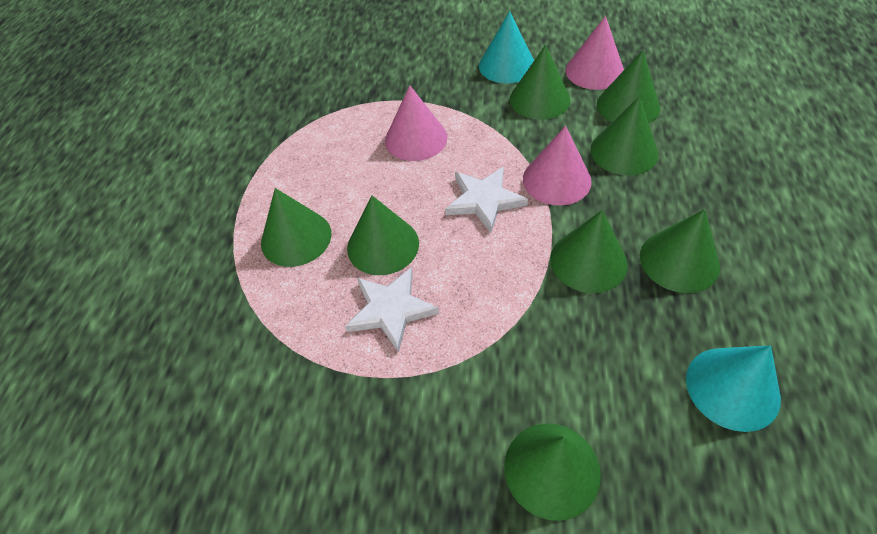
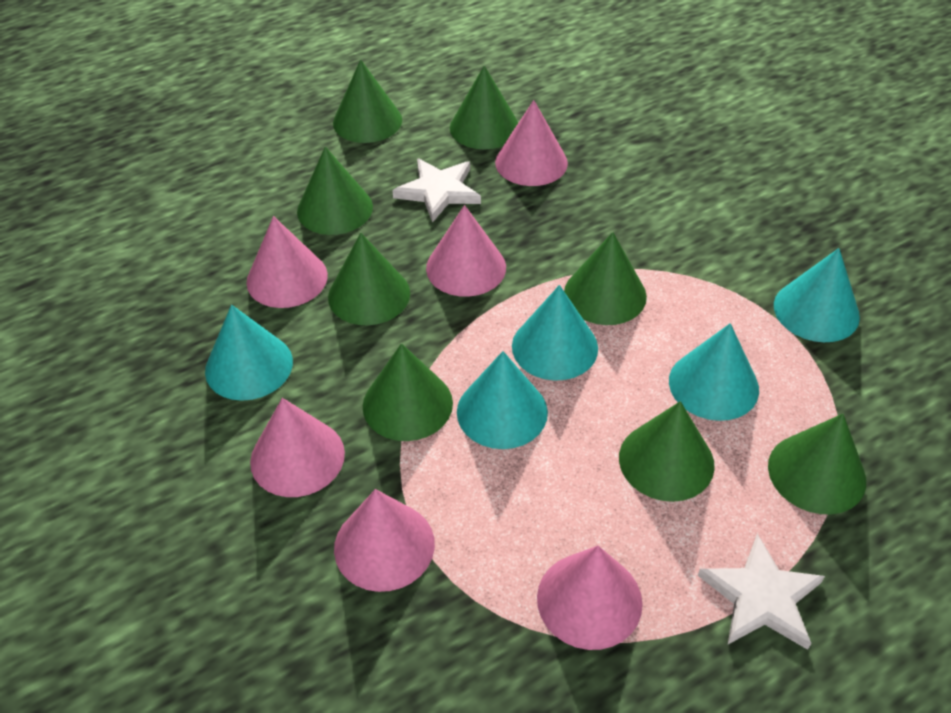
pink cone: 3 -> 6
turquoise cone: 2 -> 5

